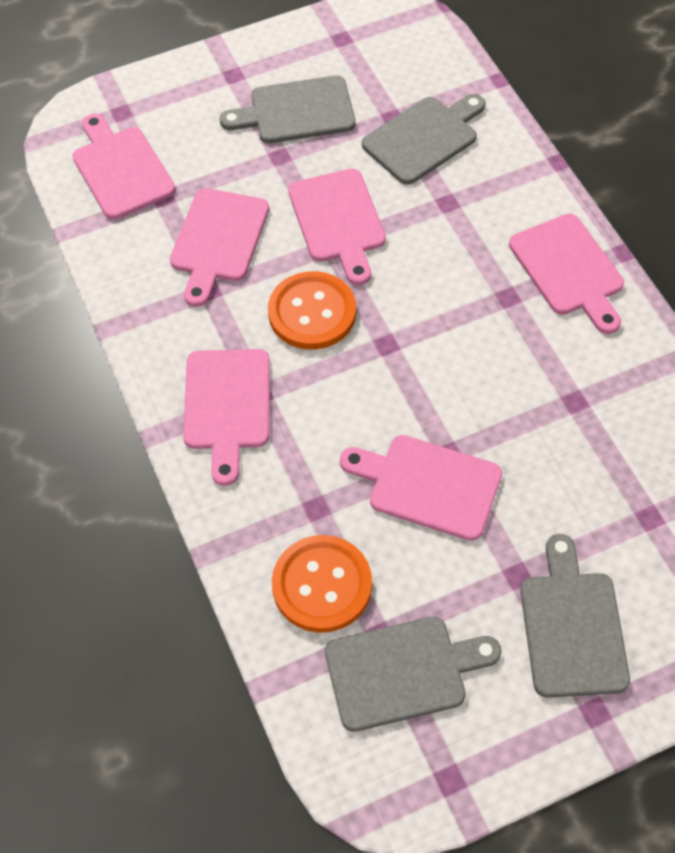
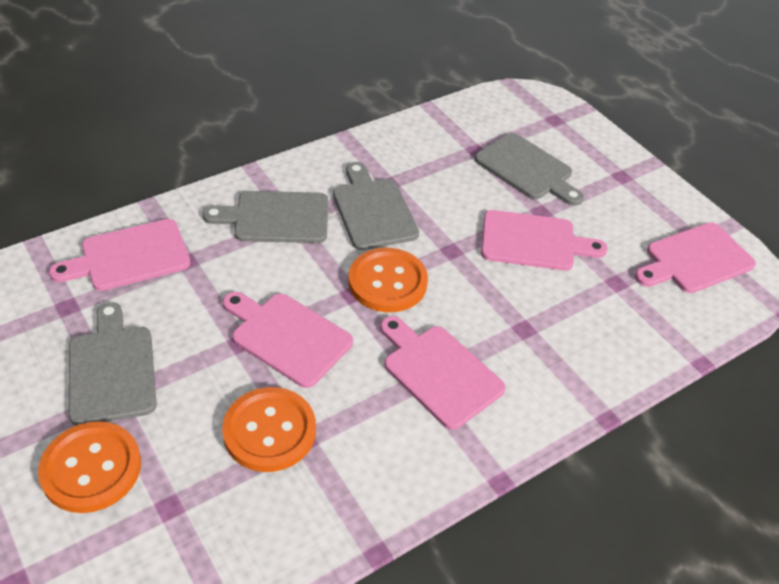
orange button: 2 -> 3
pink cutting board: 6 -> 5

